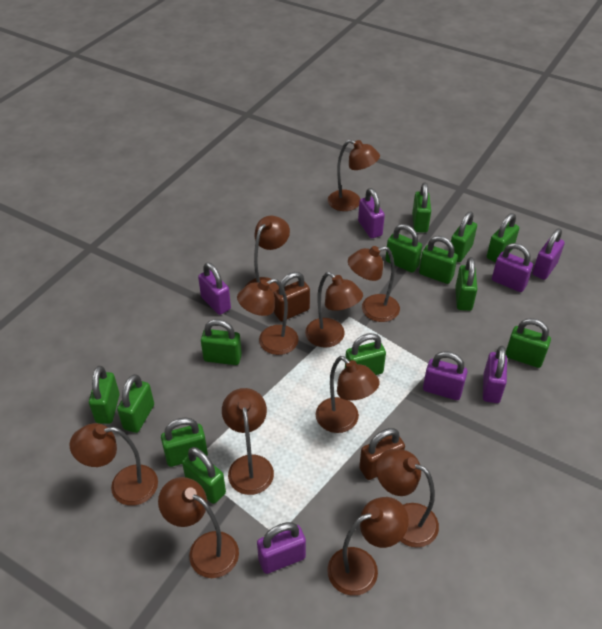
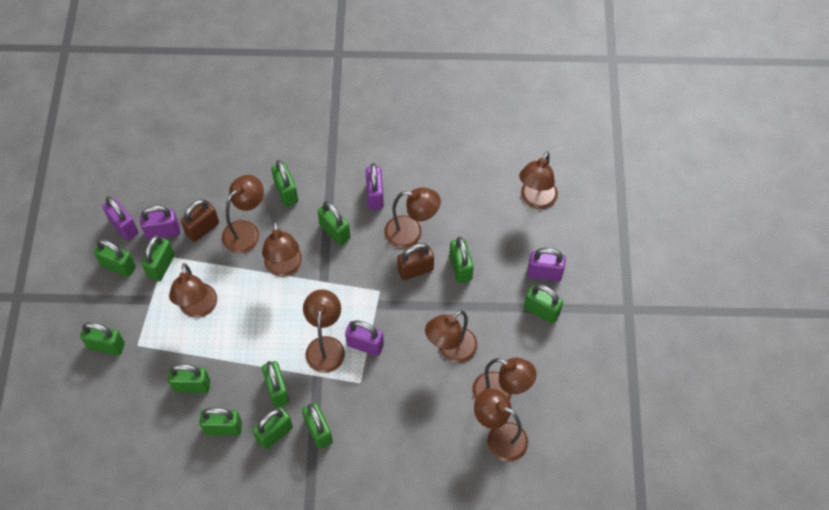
brown lamp: 11 -> 9
green padlock: 13 -> 12
purple padlock: 7 -> 5

